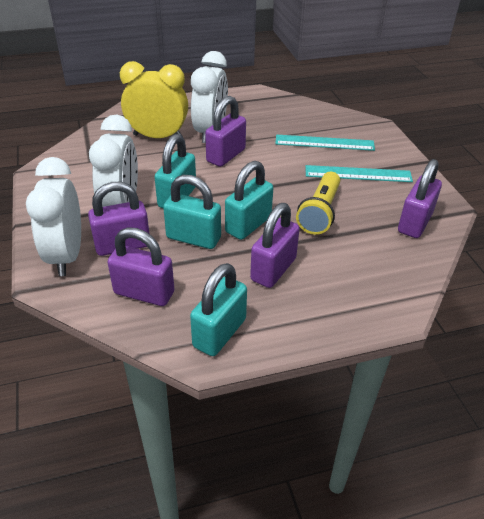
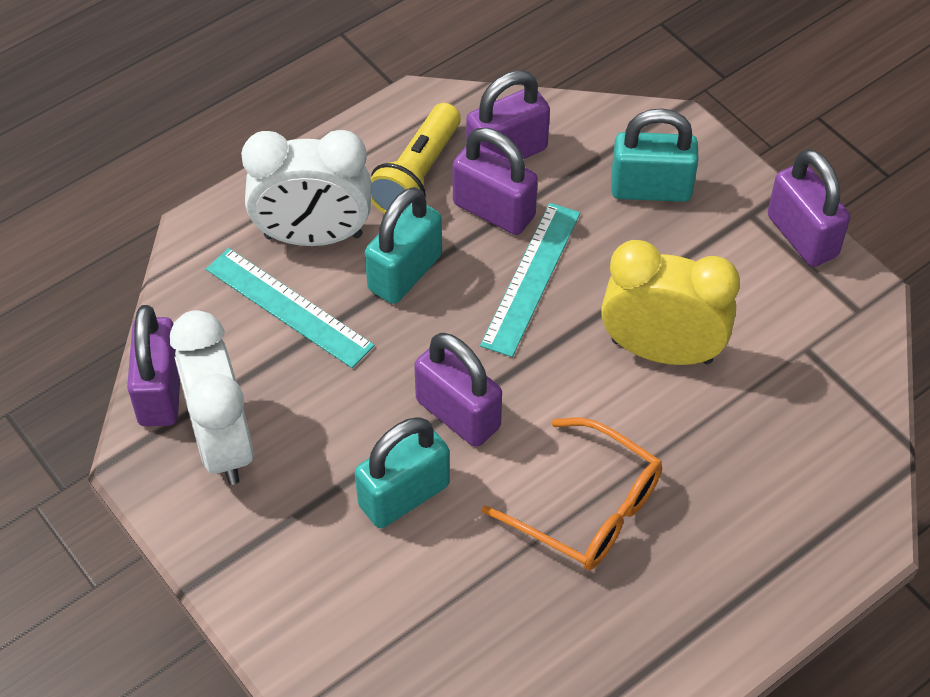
orange glasses: 0 -> 1
turquoise padlock: 4 -> 3
white clock: 3 -> 2

